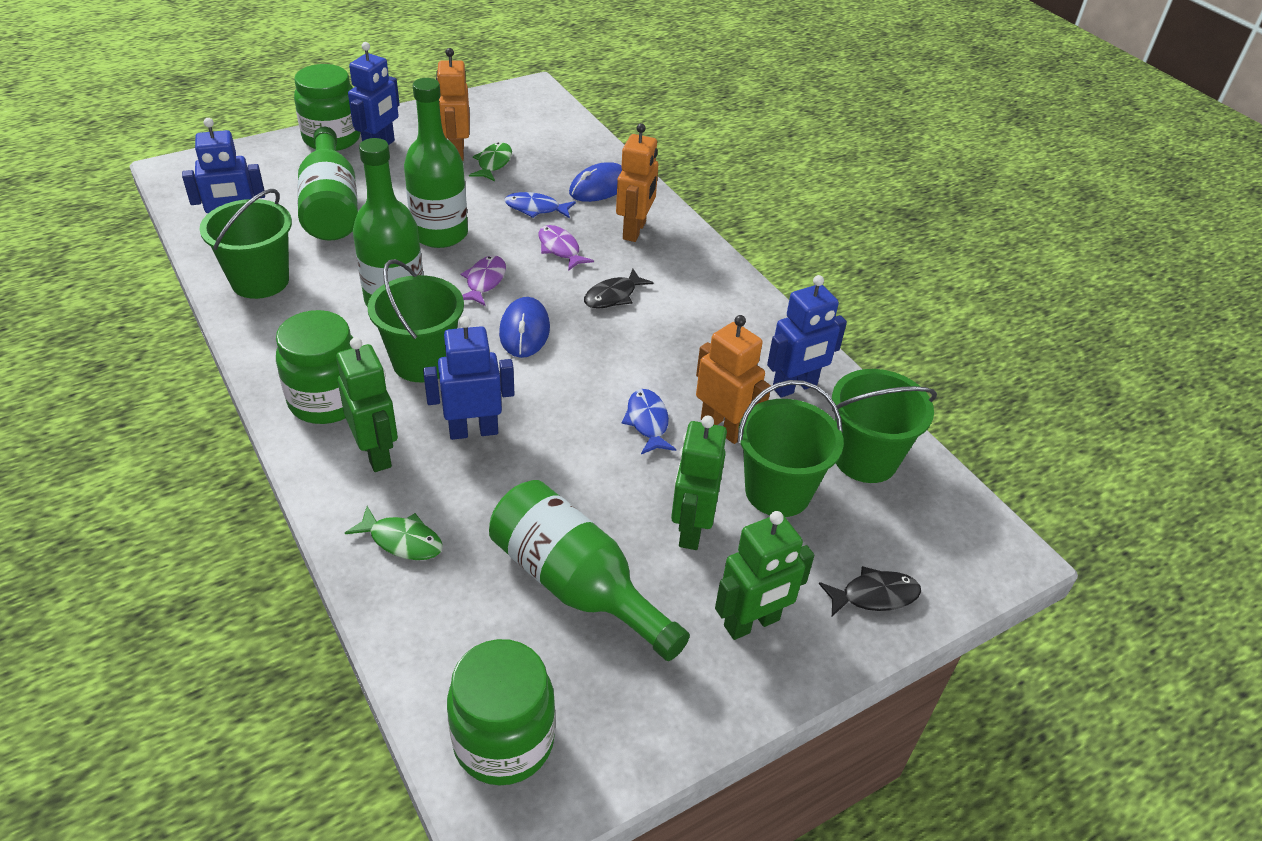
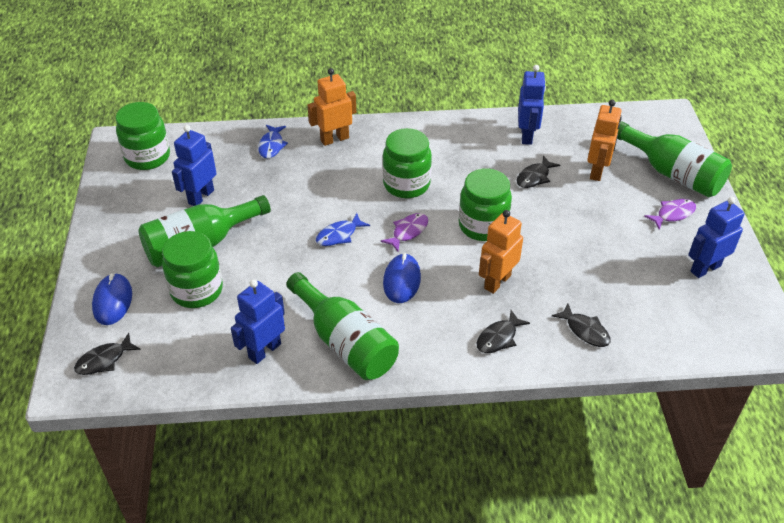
black fish: 2 -> 4
green bottle: 4 -> 3
green bucket: 4 -> 0
green fish: 2 -> 0
green jar: 3 -> 4
green robot: 3 -> 0

